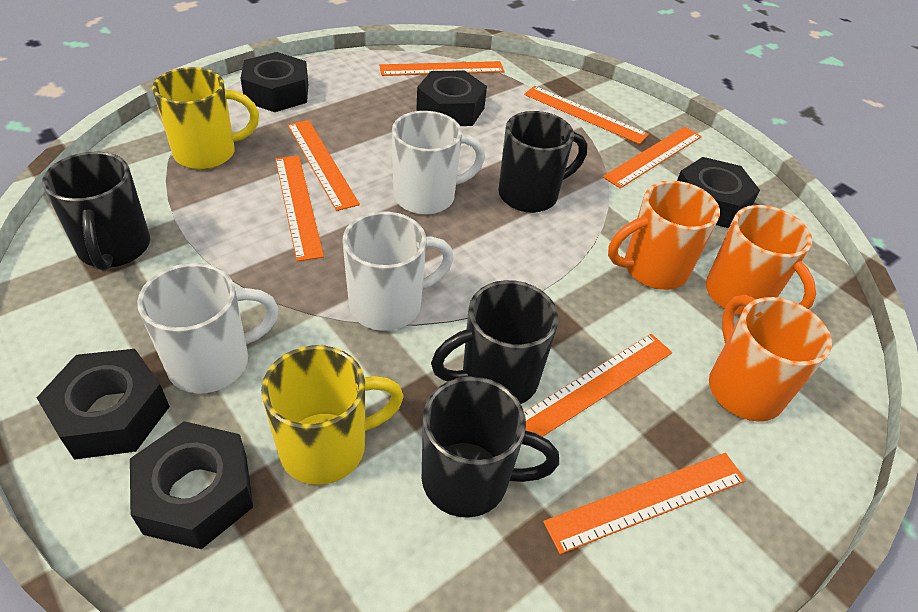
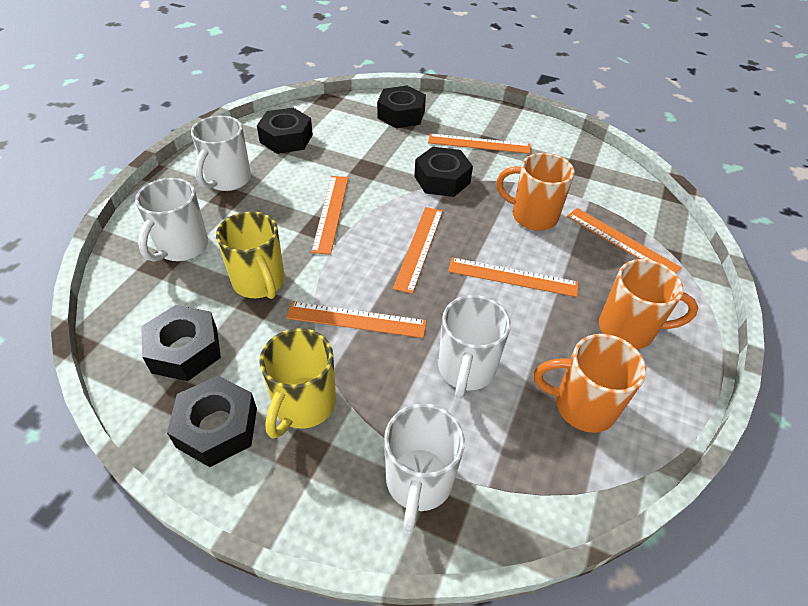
black mug: 4 -> 0
orange ruler: 7 -> 6
white mug: 3 -> 4

